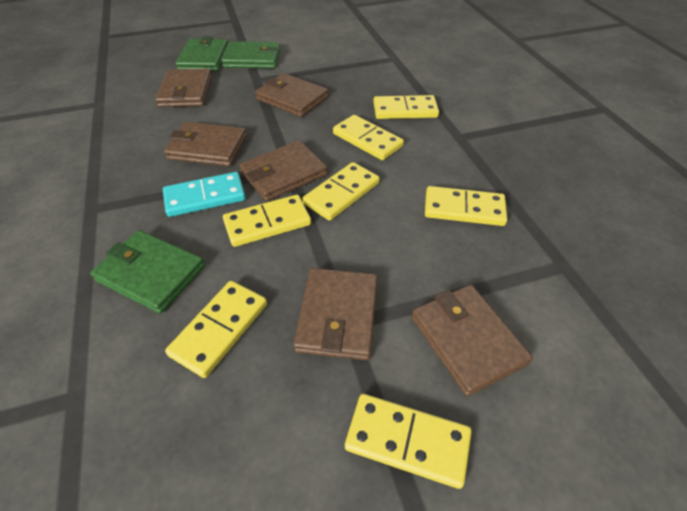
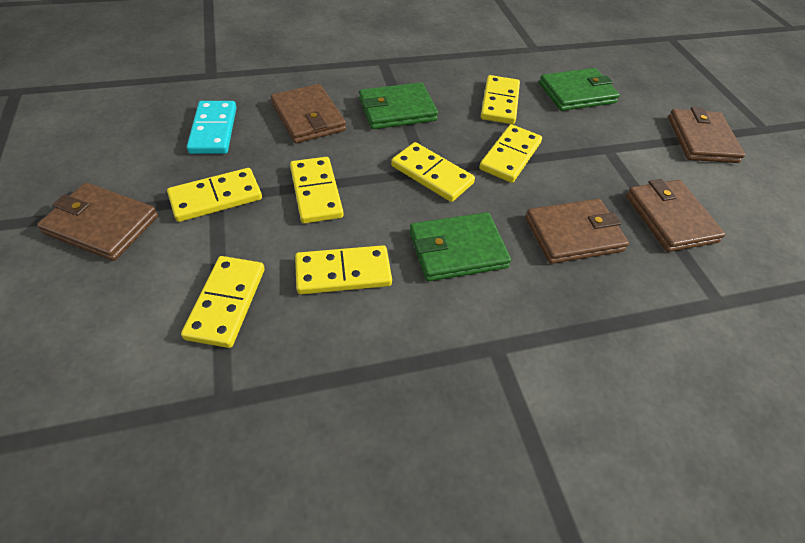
brown wallet: 6 -> 5

